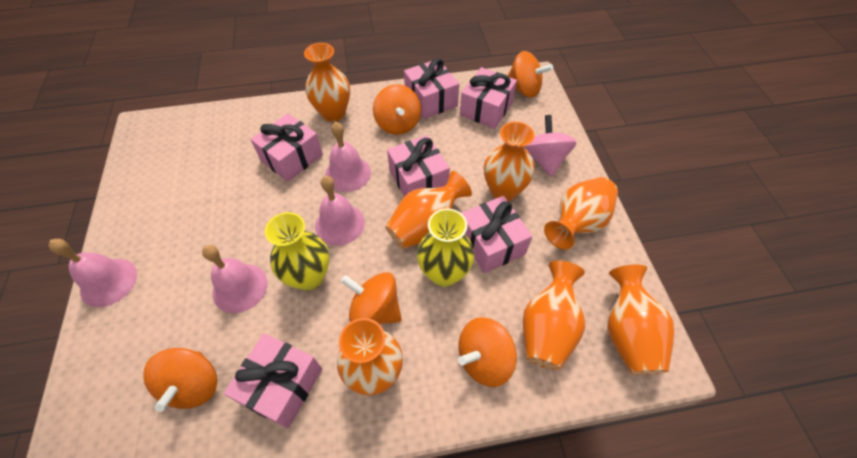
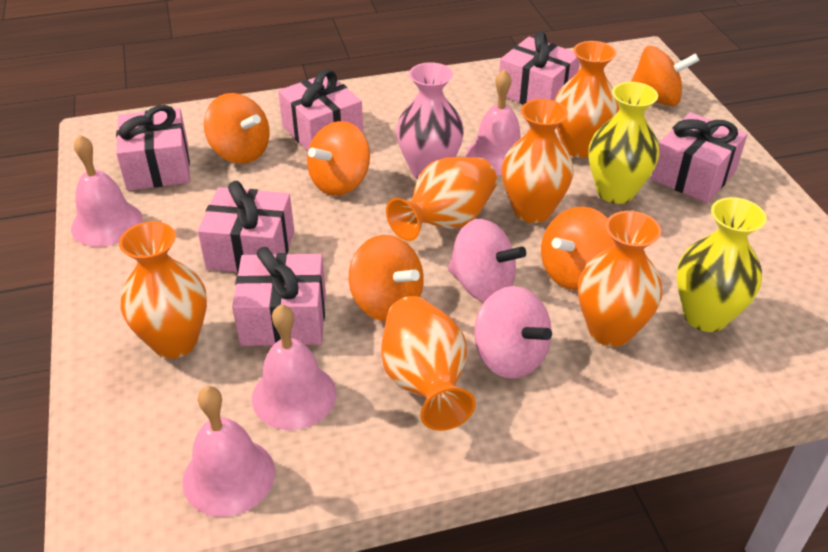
orange vase: 7 -> 6
pink spinning top: 1 -> 2
pink vase: 0 -> 1

